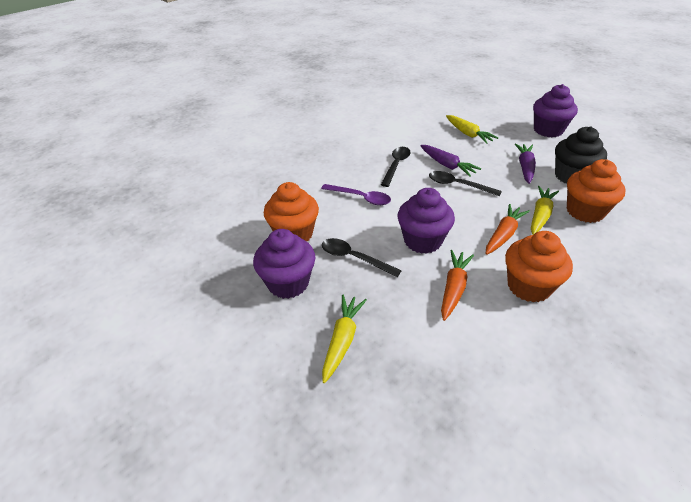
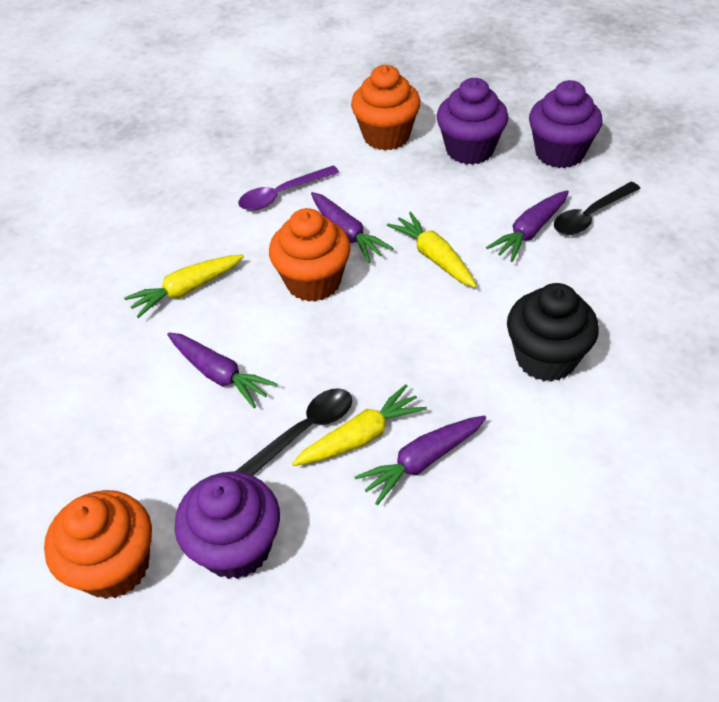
black spoon: 3 -> 2
orange carrot: 2 -> 0
purple carrot: 2 -> 4

